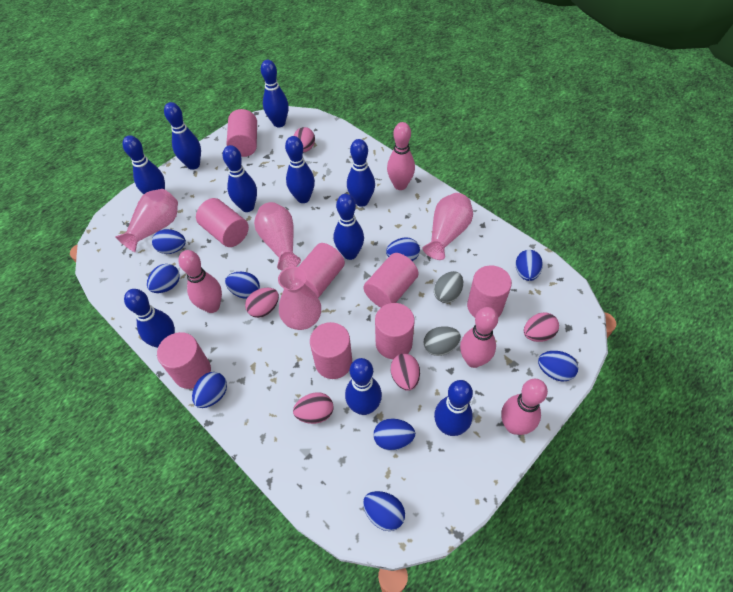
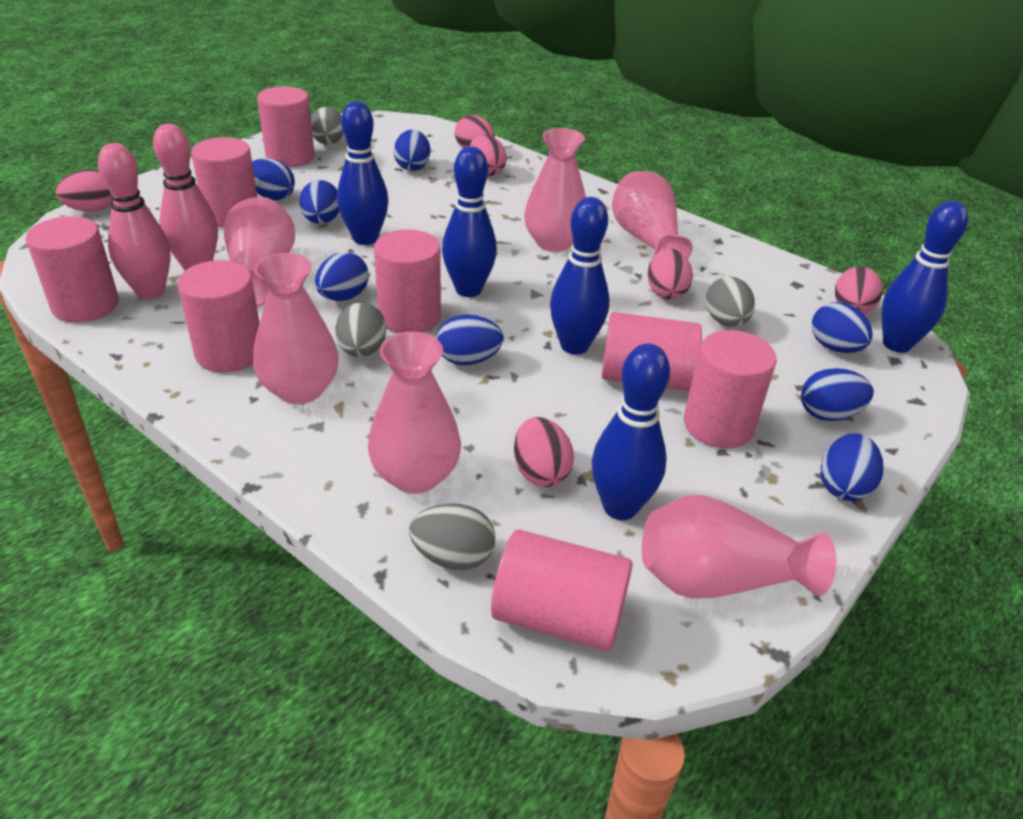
blue bowling pin: 10 -> 5
blue egg: 9 -> 8
grey egg: 2 -> 4
pink bowling pin: 4 -> 2
pink egg: 5 -> 6
pink vase: 4 -> 6

